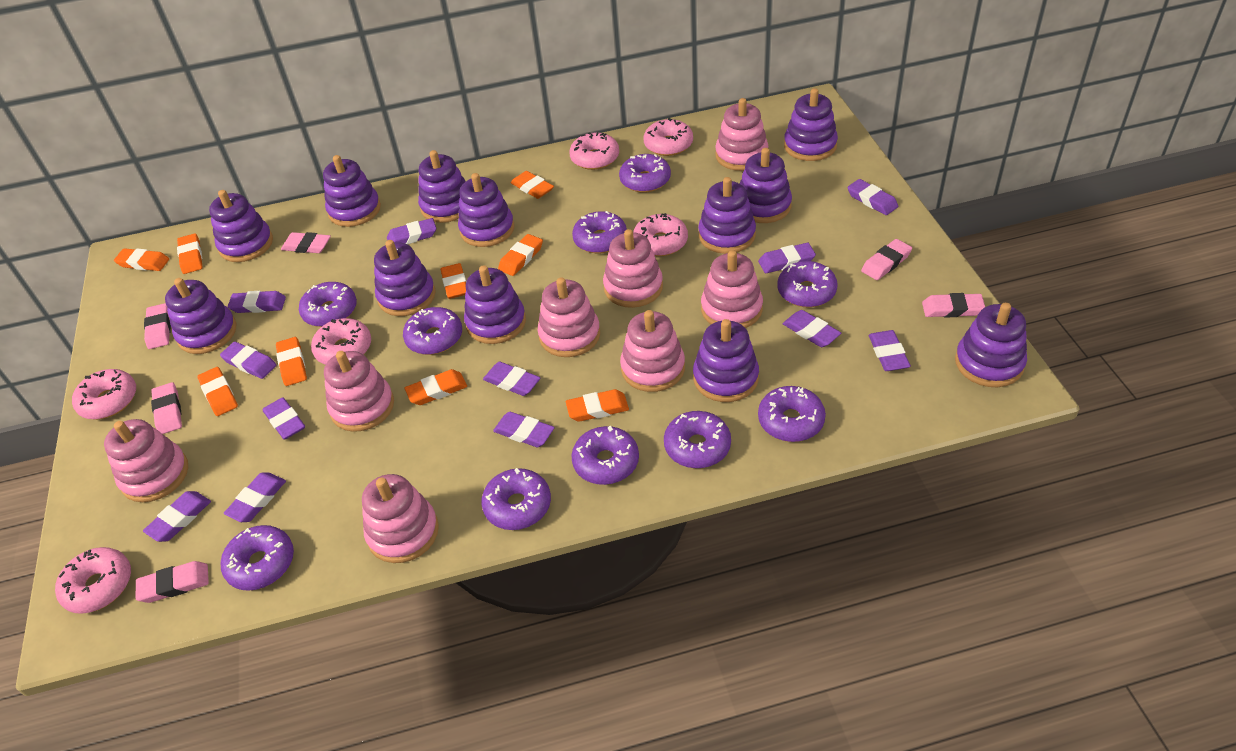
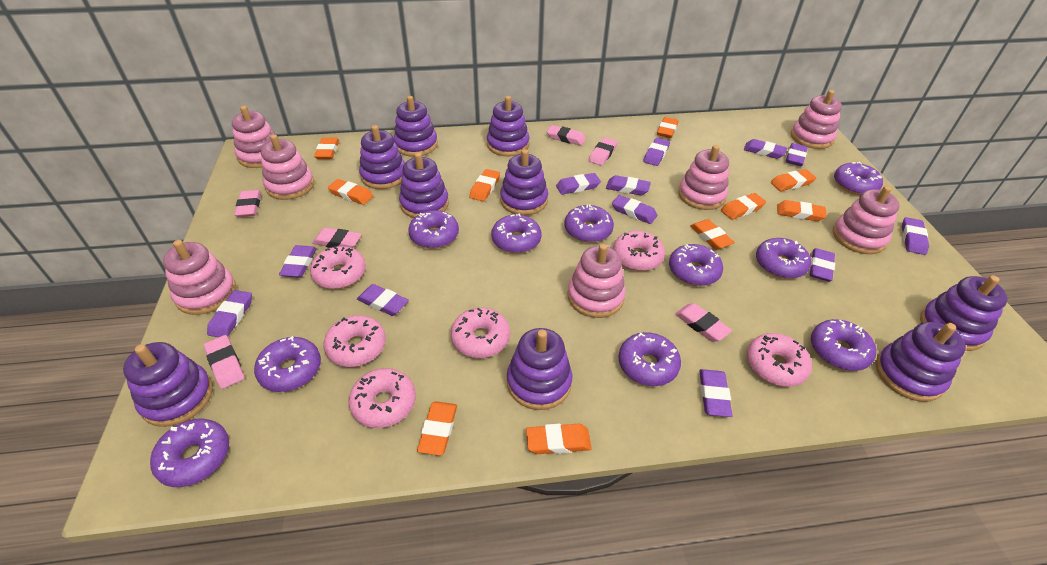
orange eraser: 9 -> 10
pink stacking toy: 8 -> 7
purple stacking toy: 12 -> 9

